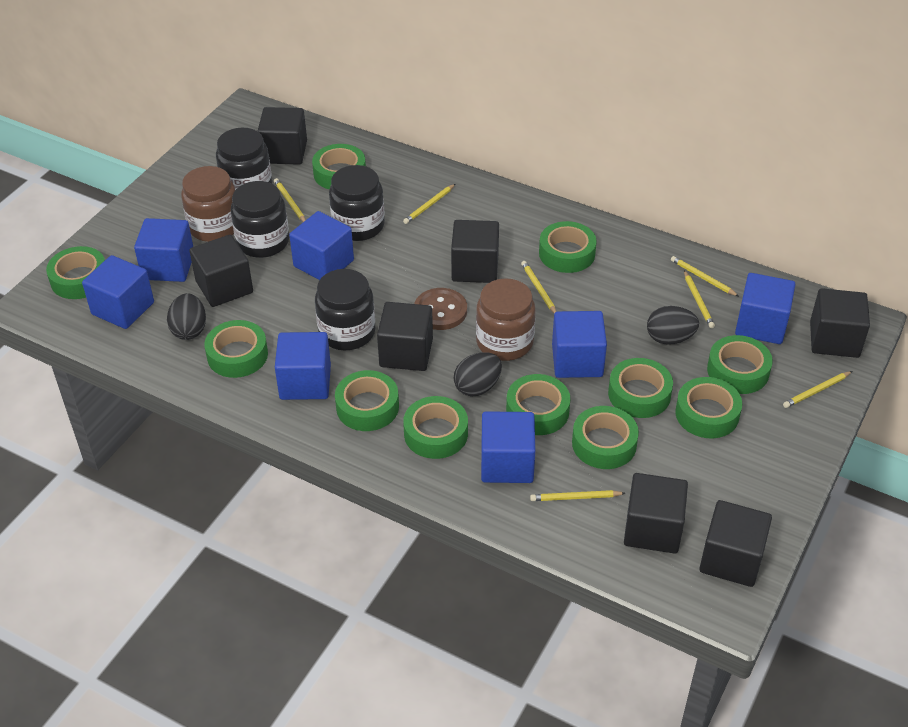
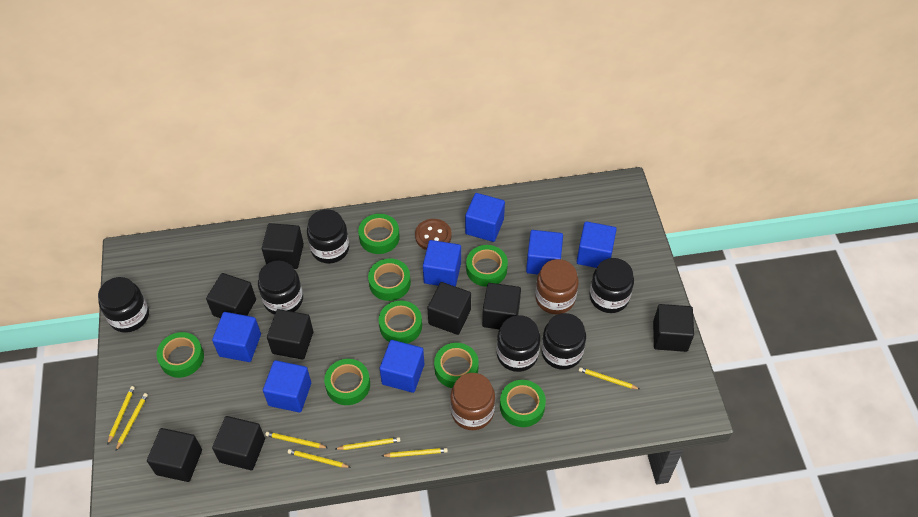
black cube: 7 -> 8
black egg: 3 -> 0
black jar: 4 -> 6
green tape: 11 -> 8

